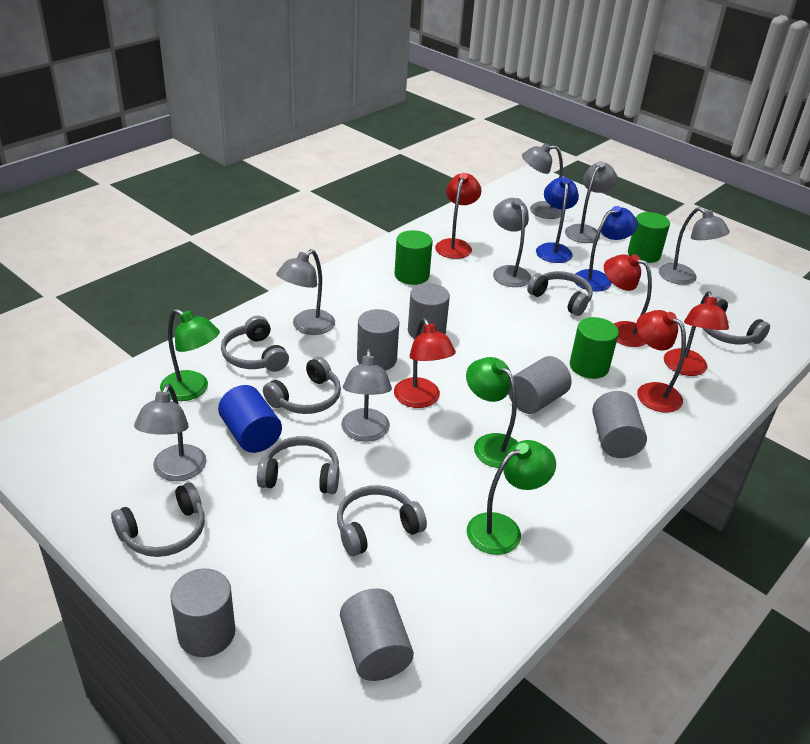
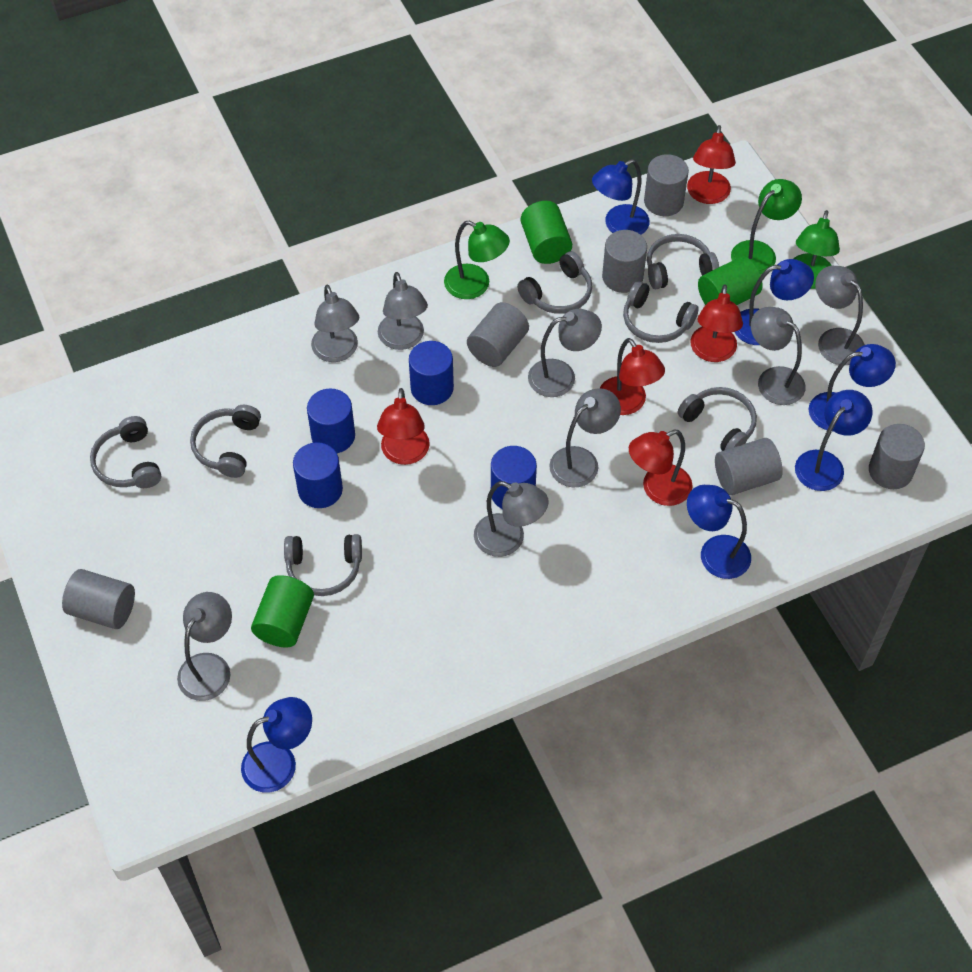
blue cylinder: 1 -> 4
blue lamp: 2 -> 6
grey lamp: 7 -> 8

